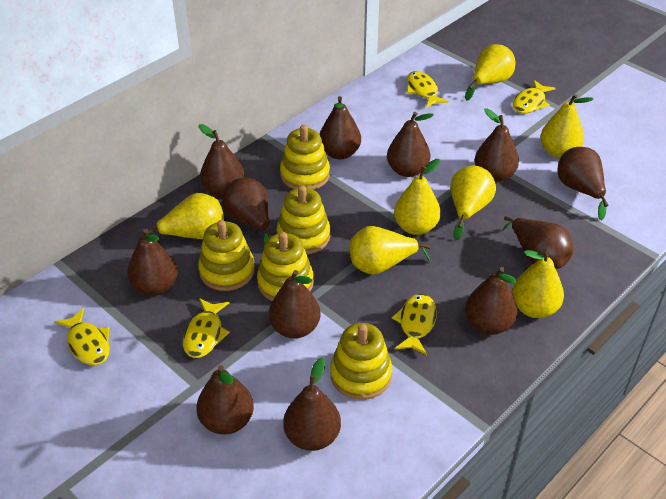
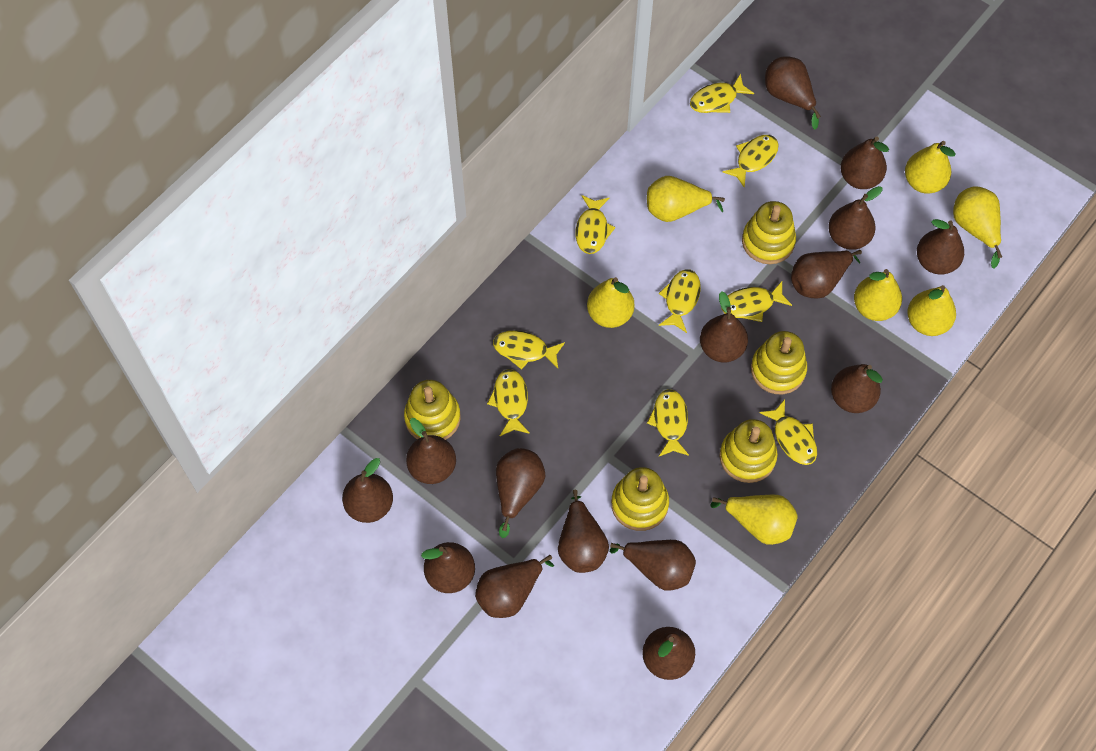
brown pear: 12 -> 15
yellow fish: 5 -> 9

